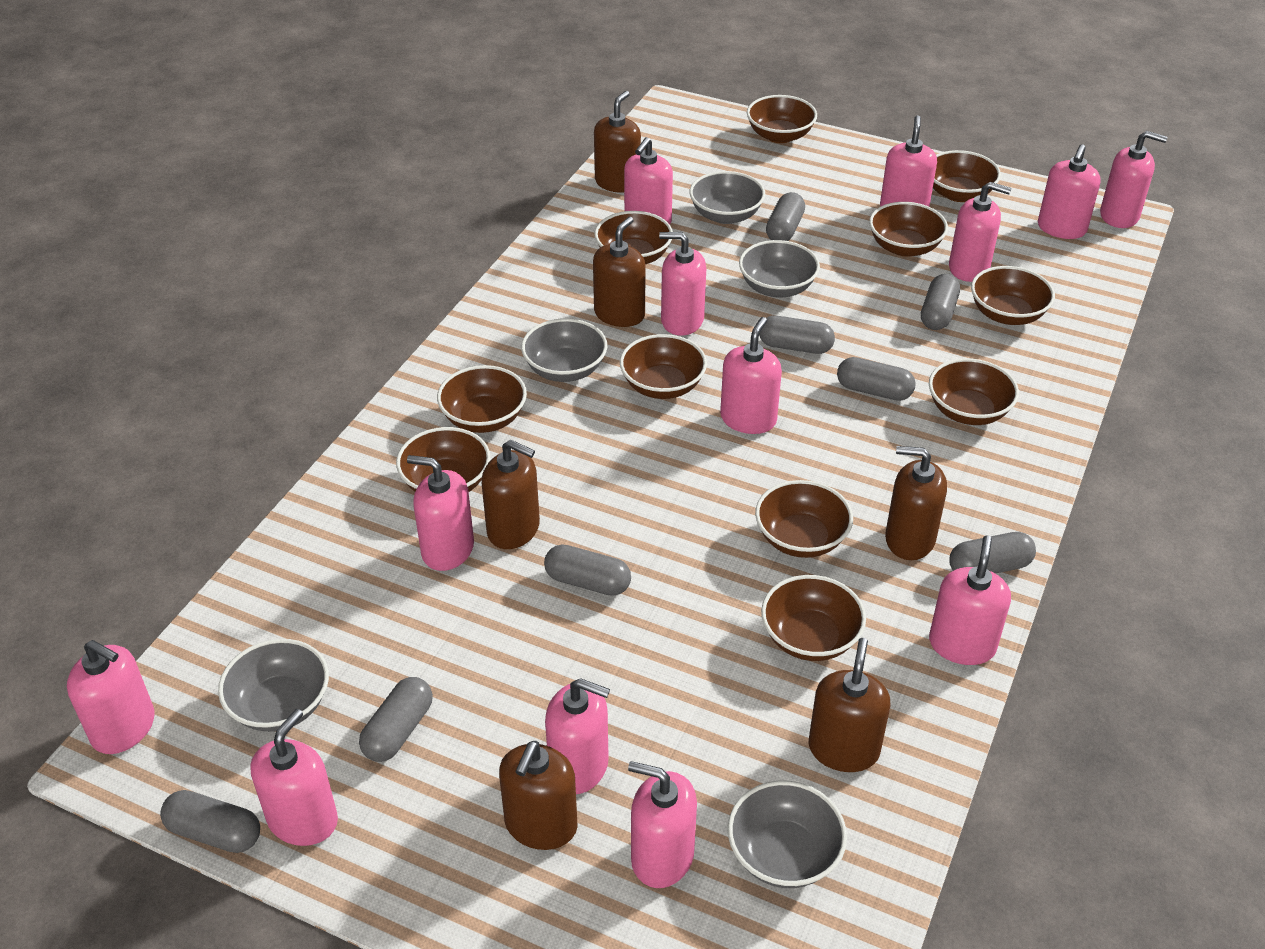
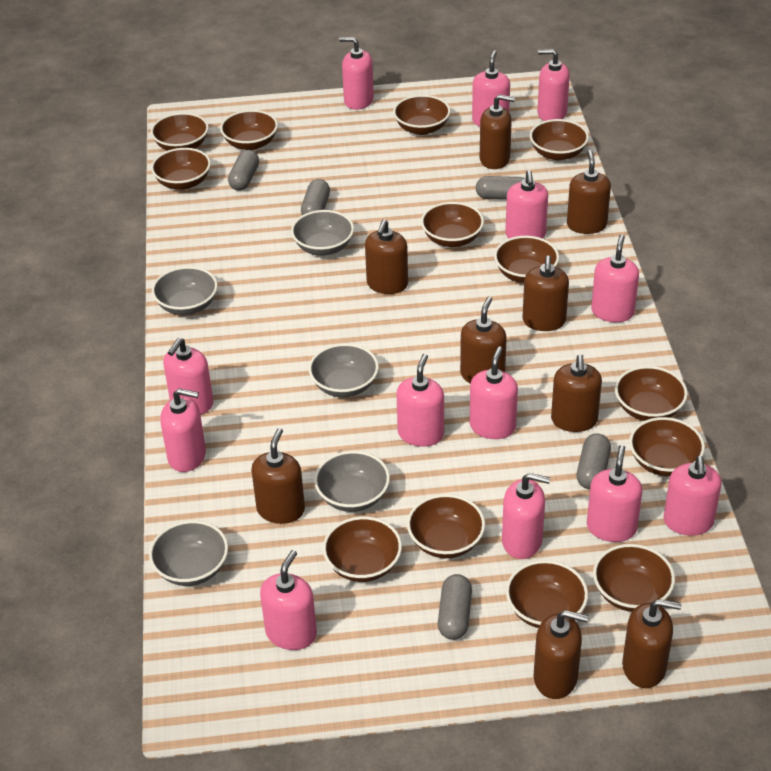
brown bowl: 11 -> 13
brown soap dispenser: 6 -> 9
grey capsule: 8 -> 5

